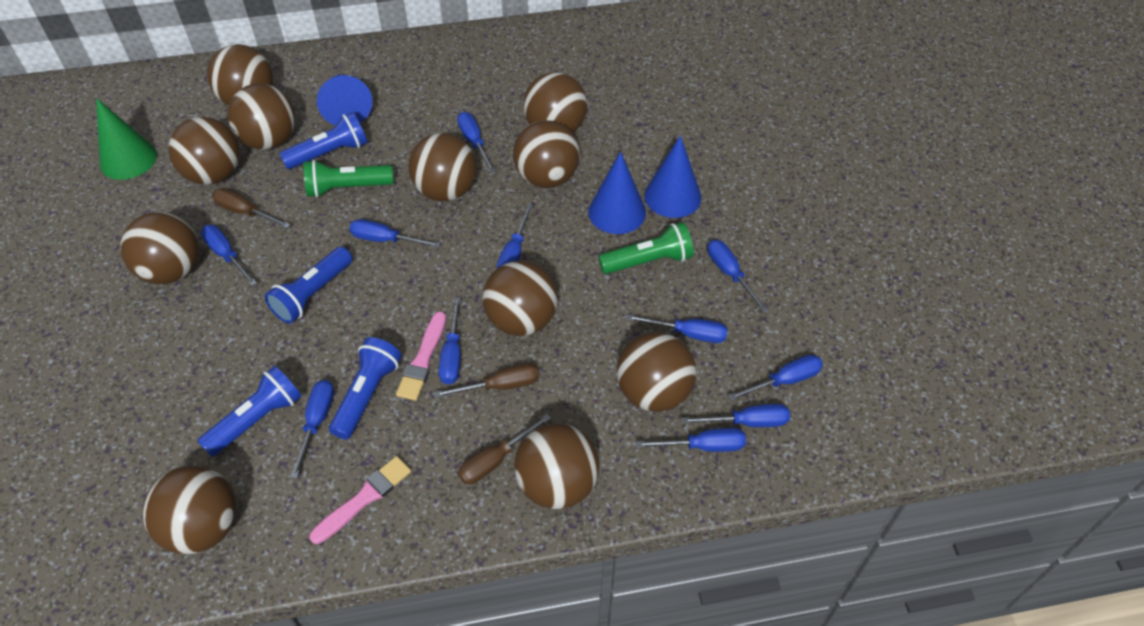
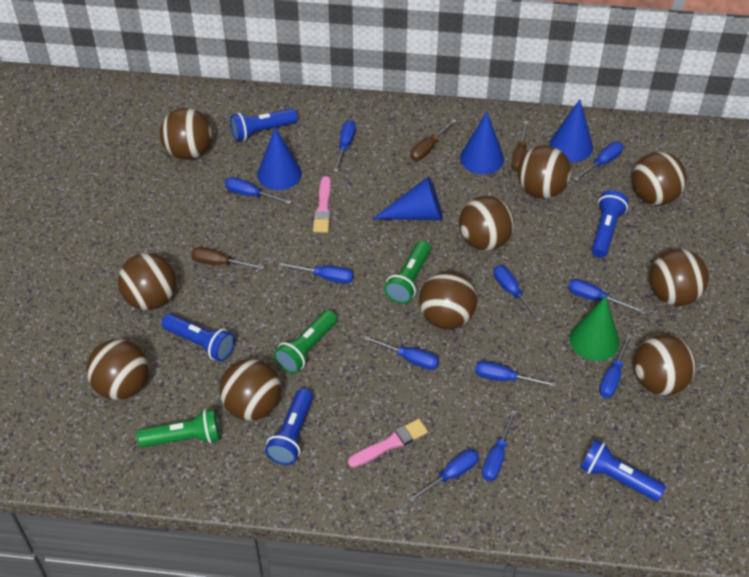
blue cone: 3 -> 4
blue flashlight: 4 -> 5
brown ball: 11 -> 10
green flashlight: 2 -> 3

